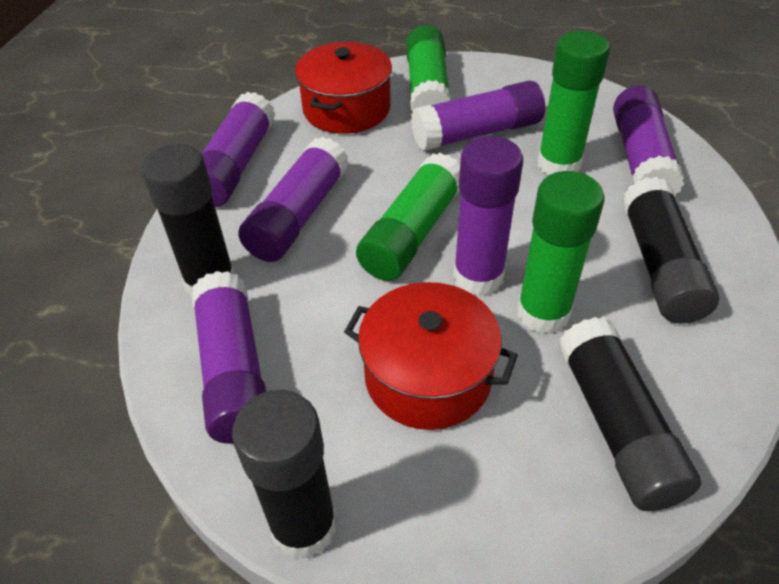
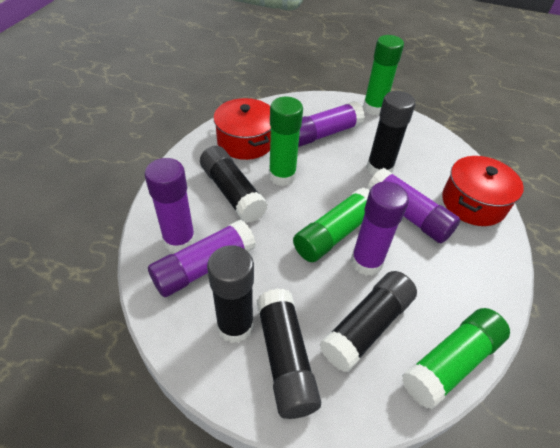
black glue stick: 4 -> 5
purple glue stick: 6 -> 5

